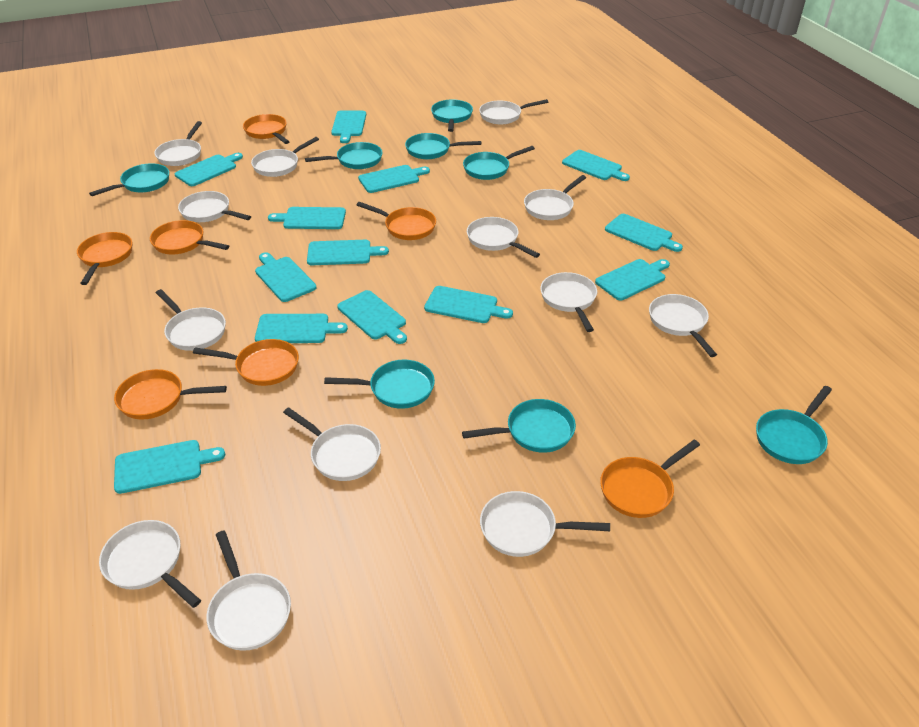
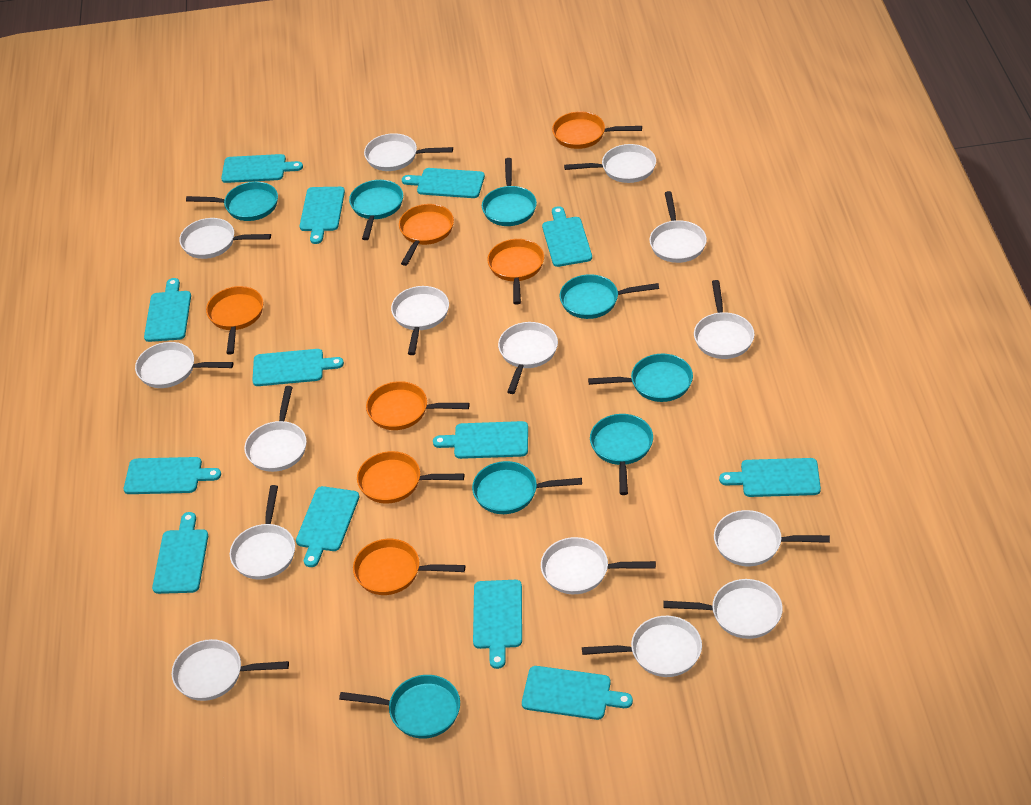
white pan: 13 -> 15

